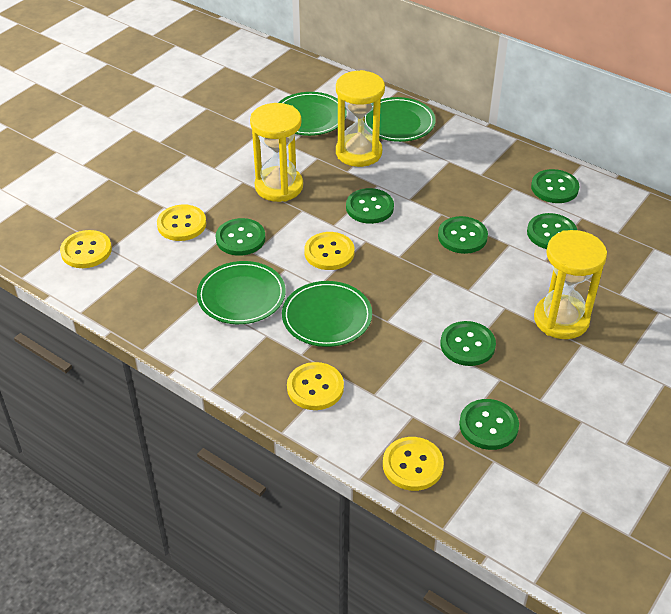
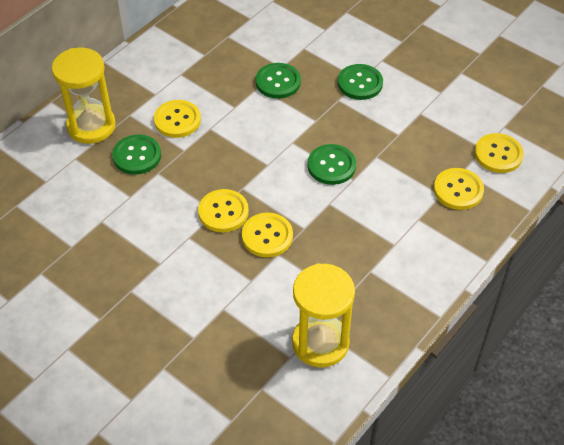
green button: 7 -> 4
green plate: 4 -> 0
yellow hourglass: 3 -> 2

